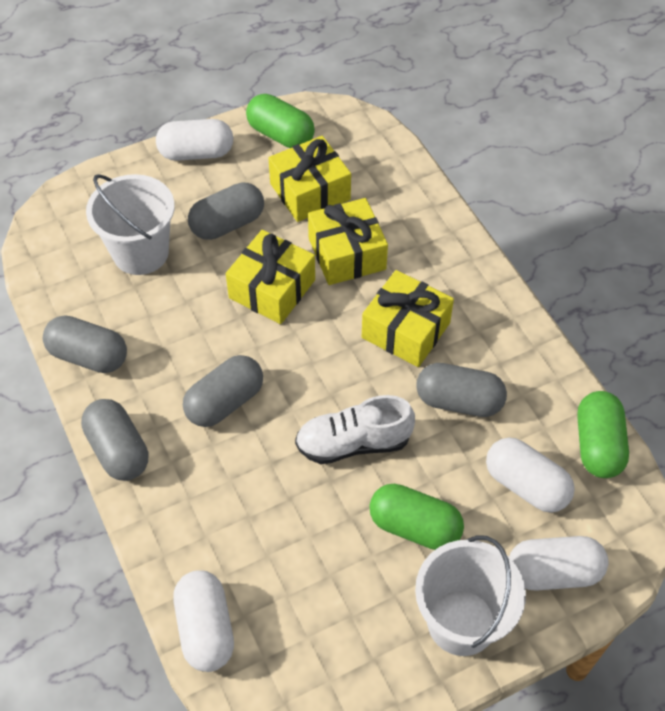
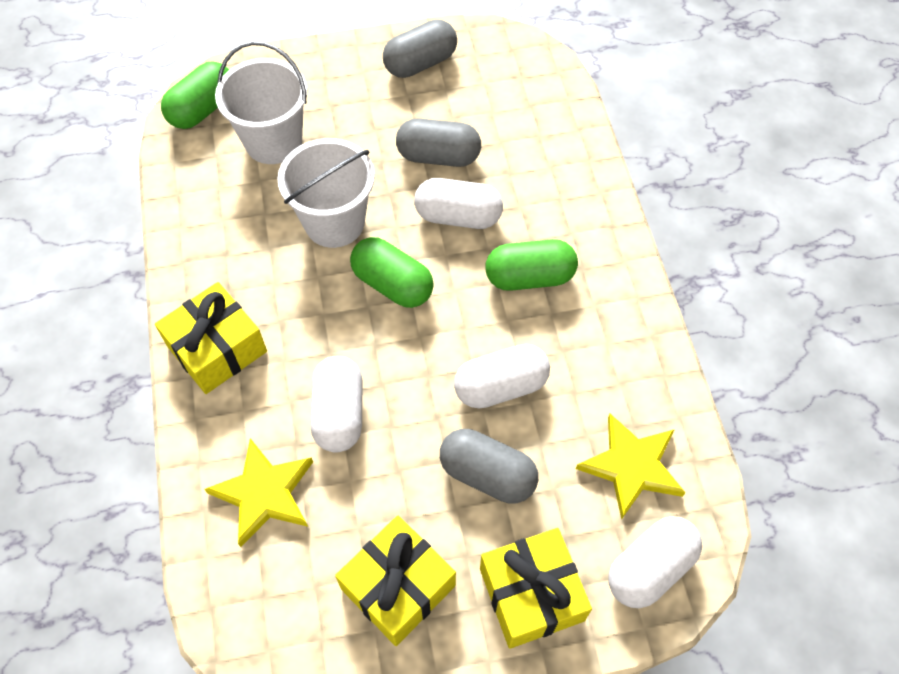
grey capsule: 5 -> 3
white shoe: 1 -> 0
yellow gift: 4 -> 3
yellow star: 0 -> 2

